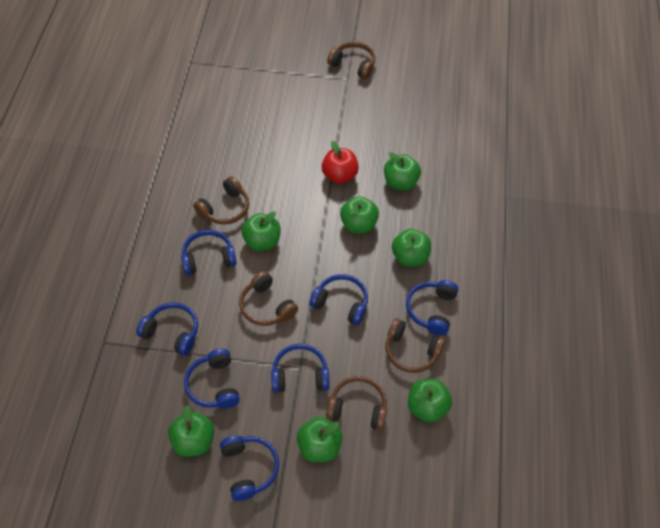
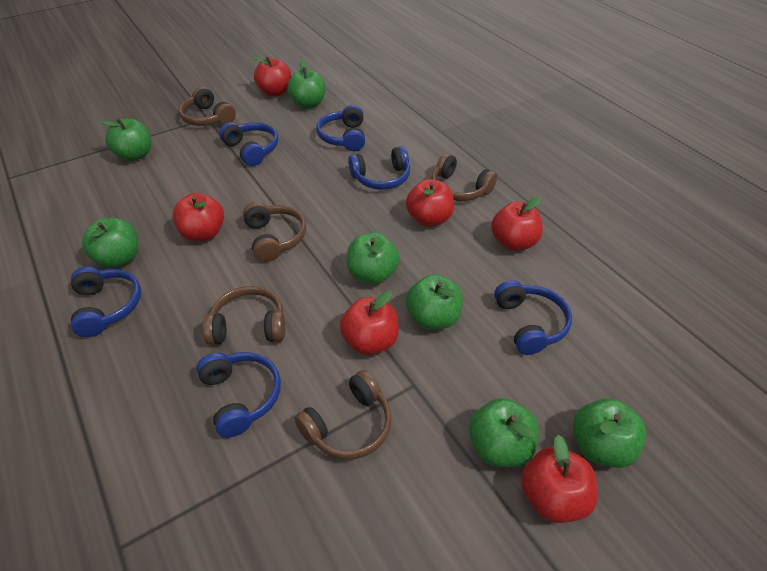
blue headphones: 7 -> 6
red apple: 1 -> 6

